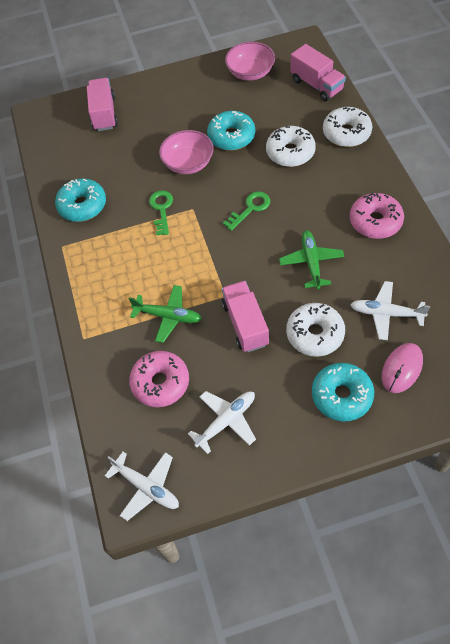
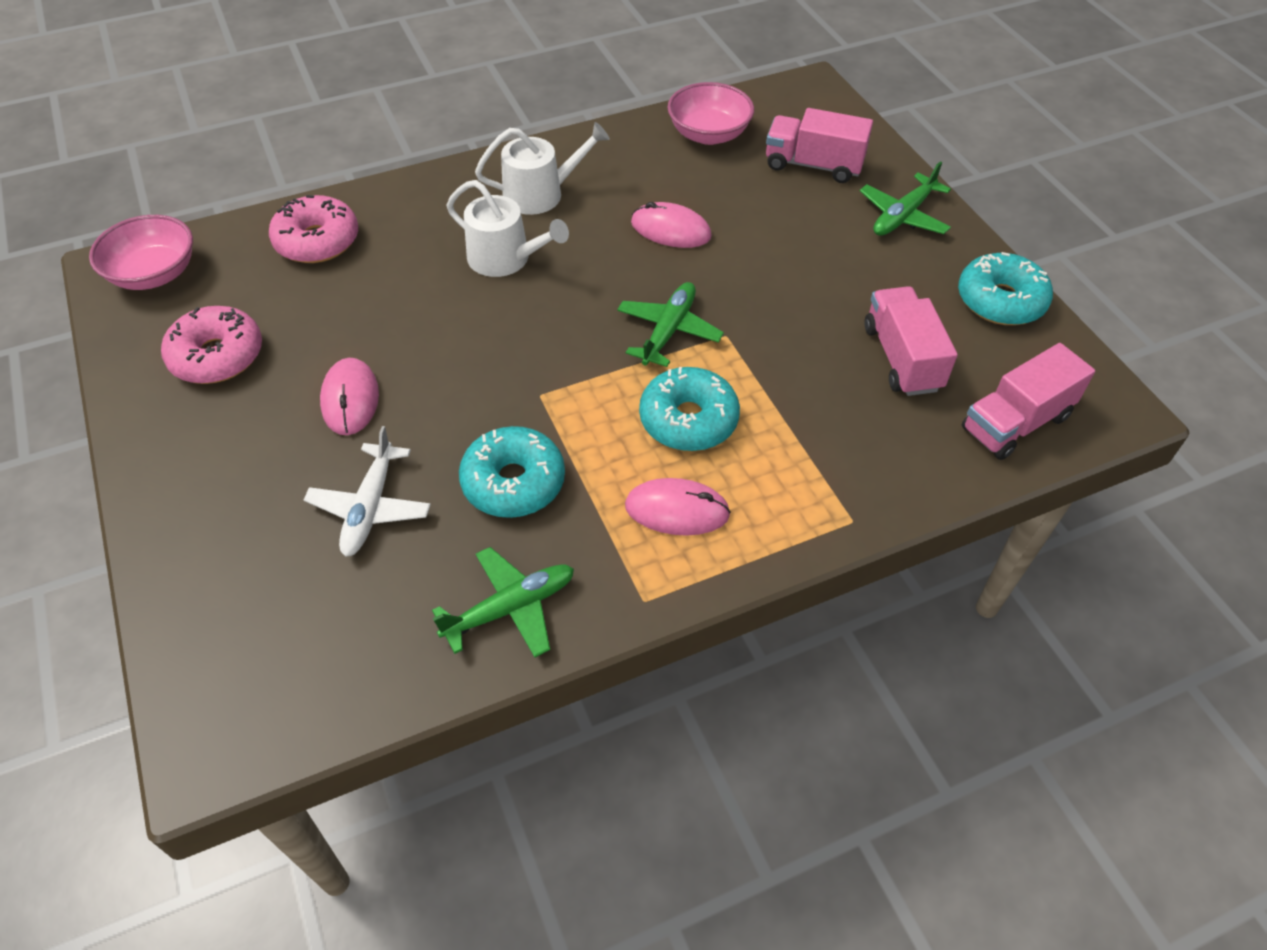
green key: 2 -> 0
green plane: 2 -> 3
pink mouse: 1 -> 3
white donut: 3 -> 0
white plane: 3 -> 1
white watering can: 0 -> 2

